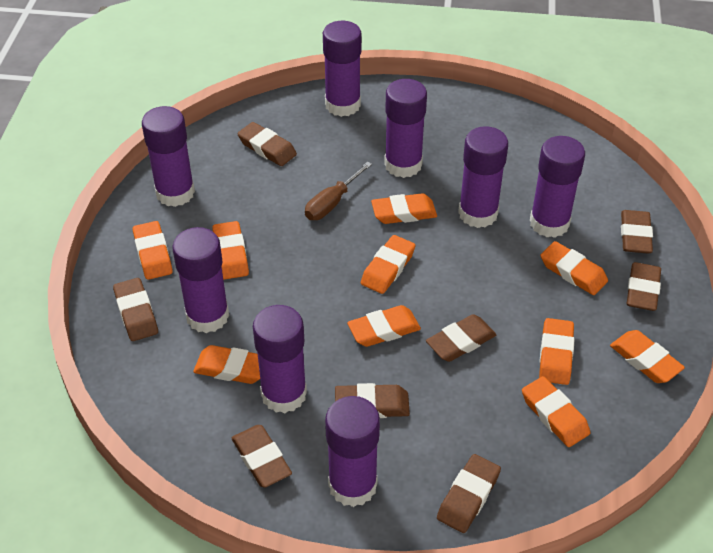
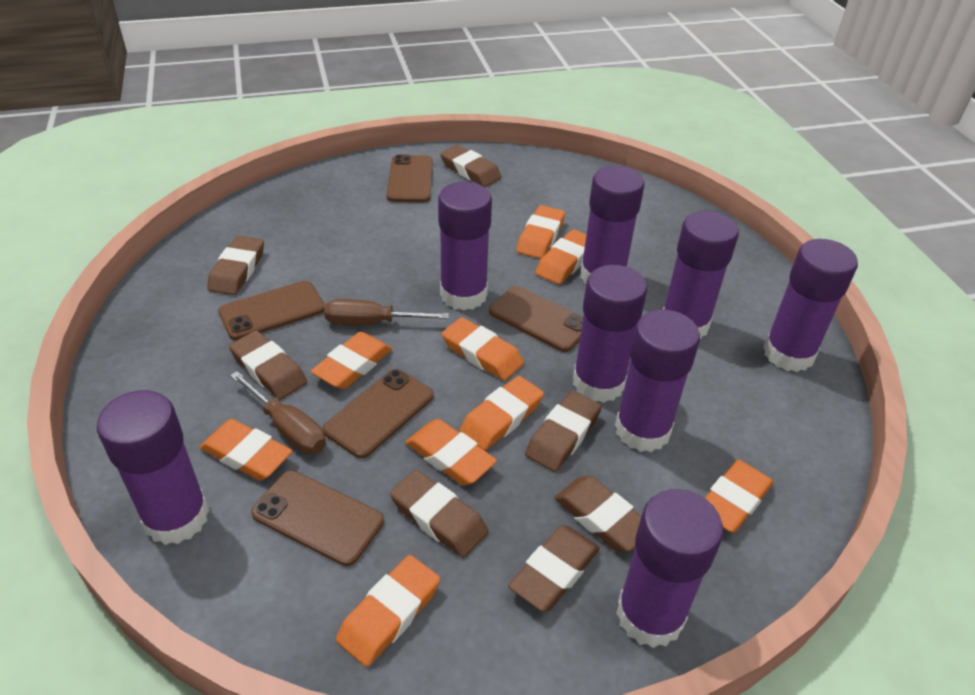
brown eraser: 8 -> 7
brown phone: 0 -> 5
brown screwdriver: 1 -> 2
orange eraser: 10 -> 9

